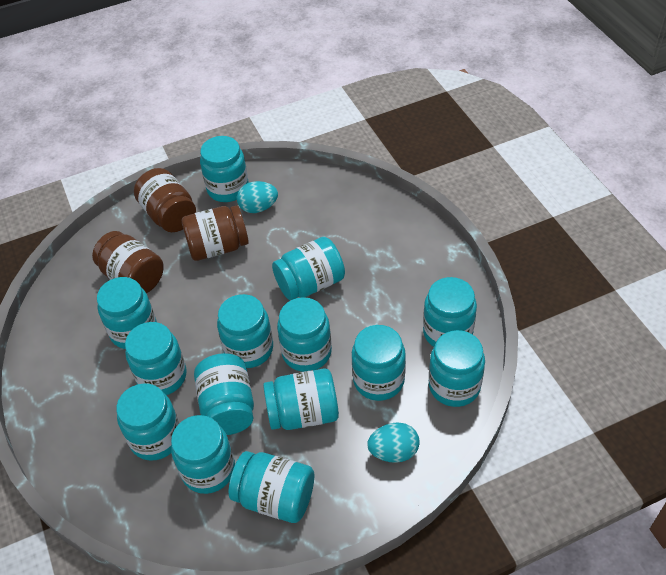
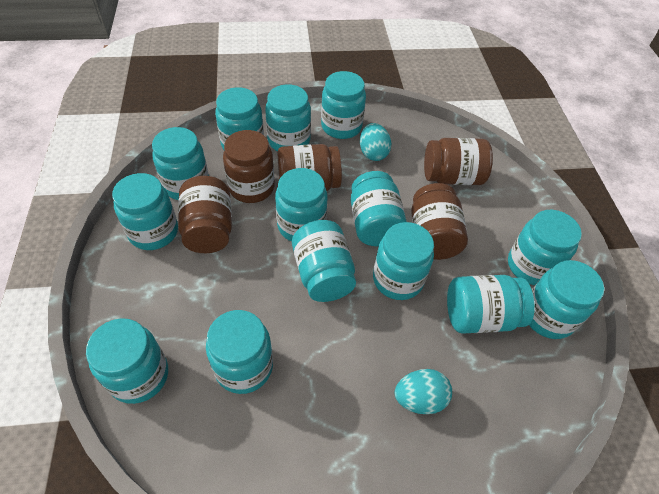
brown jar: 3 -> 5

